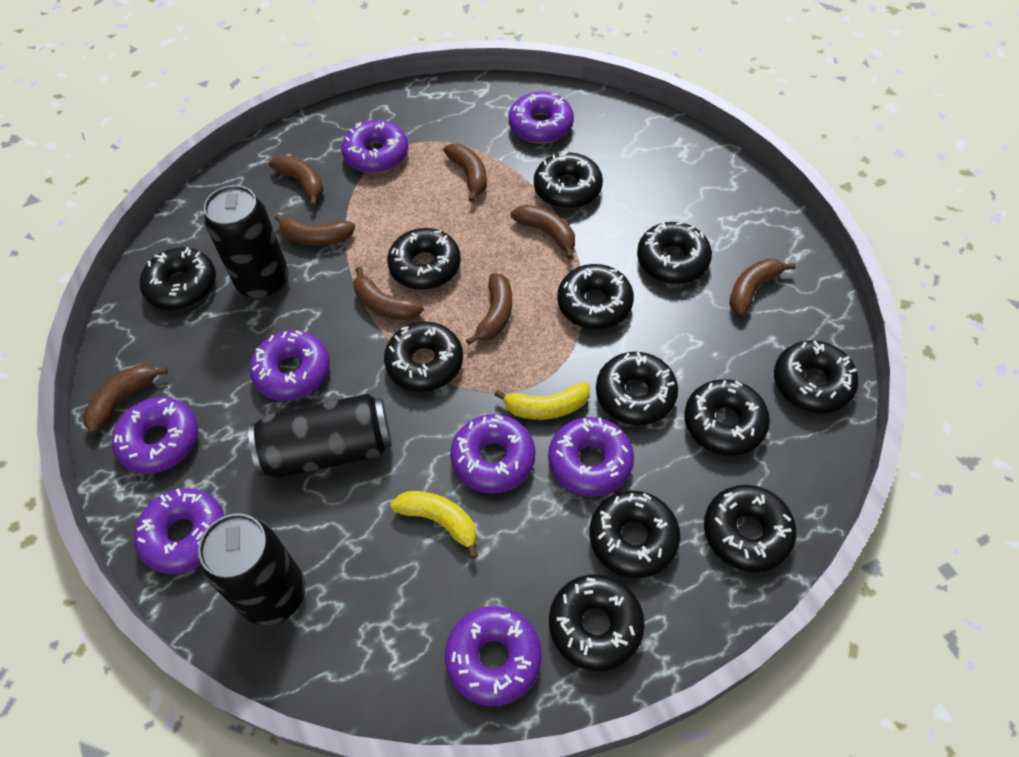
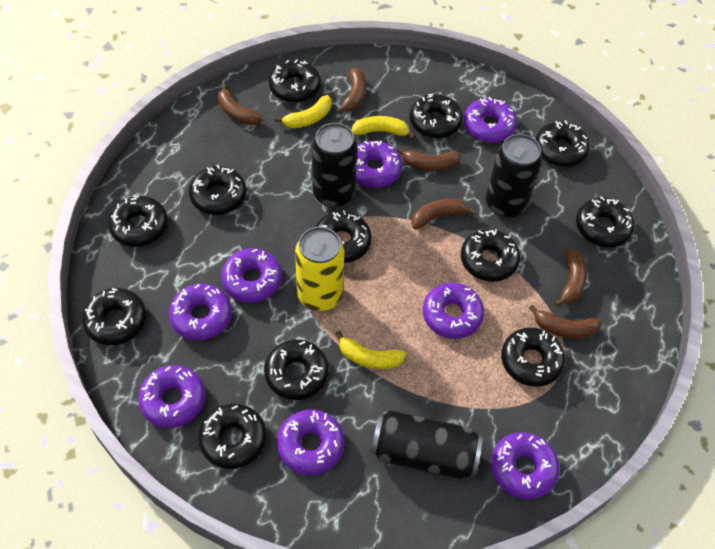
brown banana: 8 -> 6
yellow banana: 2 -> 3
yellow can: 0 -> 1

